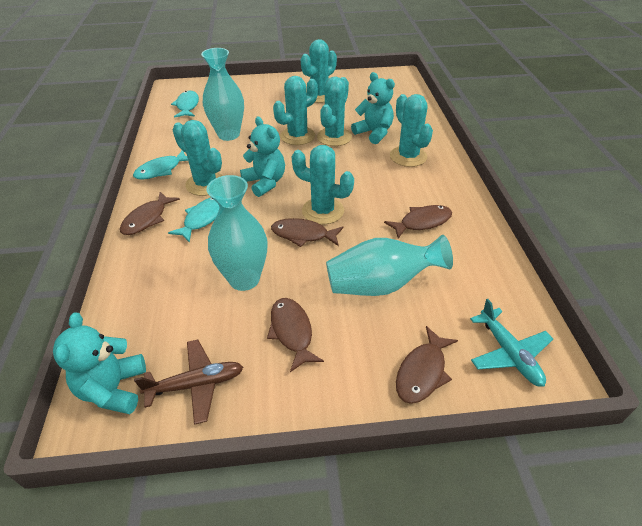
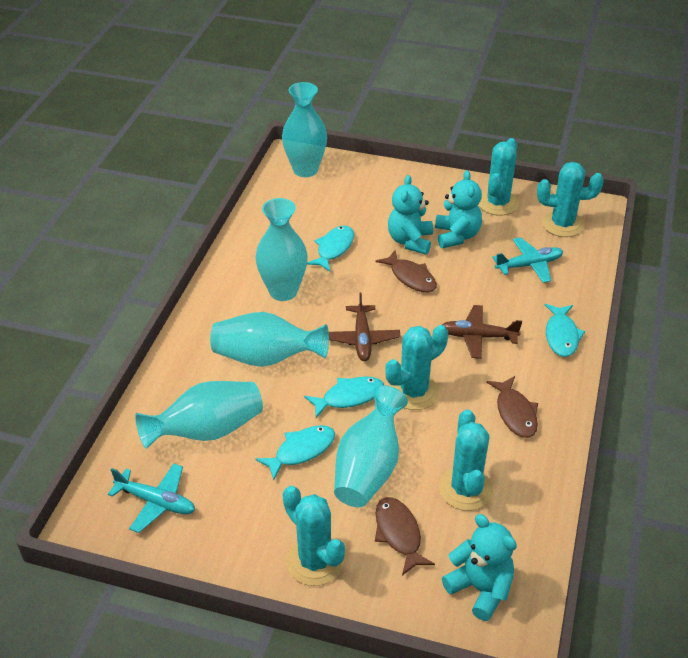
brown fish: 5 -> 3
brown plane: 1 -> 2
turquoise cactus: 6 -> 5
turquoise fish: 3 -> 4
turquoise plane: 1 -> 2
turquoise vase: 3 -> 5

